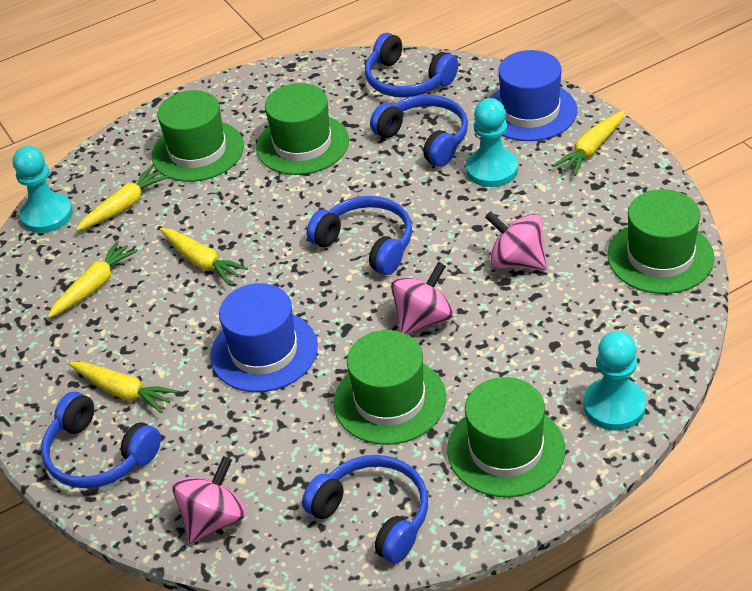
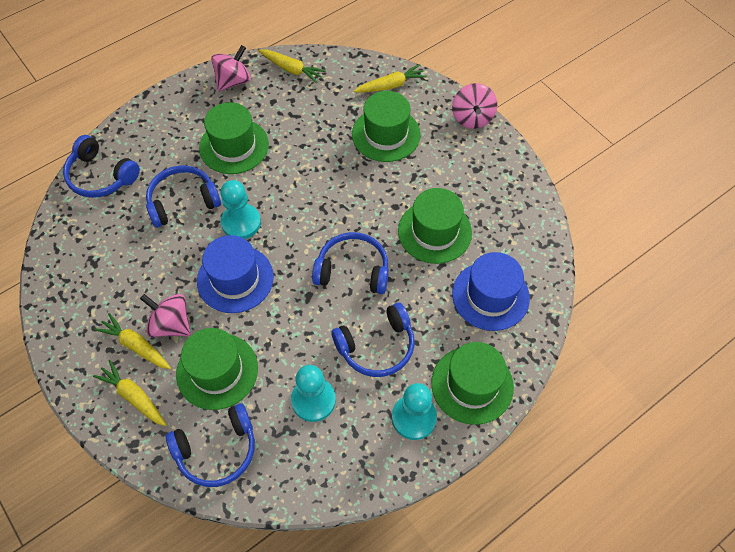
yellow carrot: 5 -> 4

